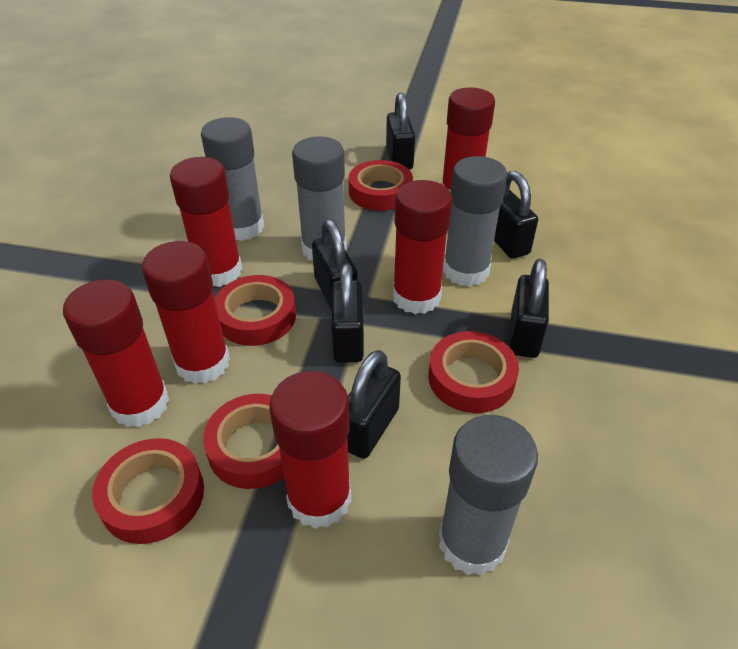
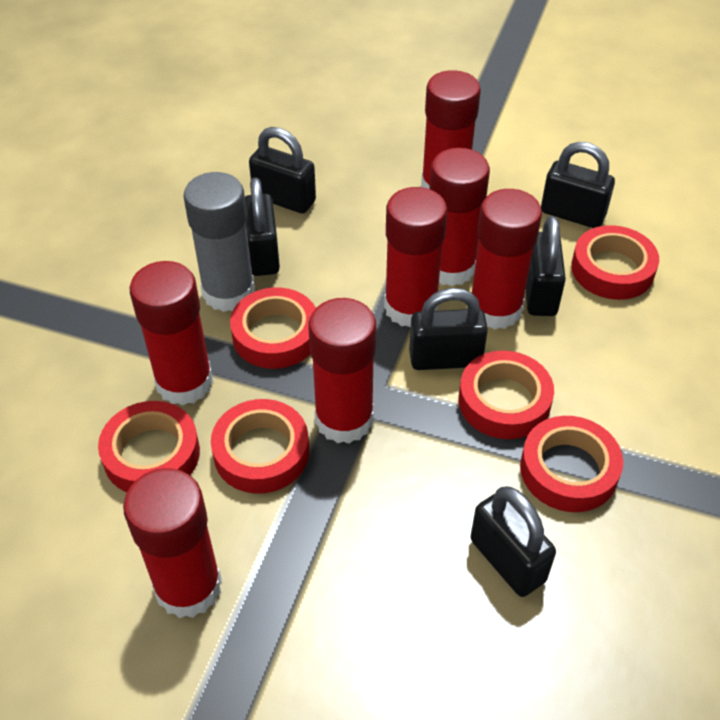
grey glue stick: 4 -> 1
red glue stick: 6 -> 7
red tape: 5 -> 6

